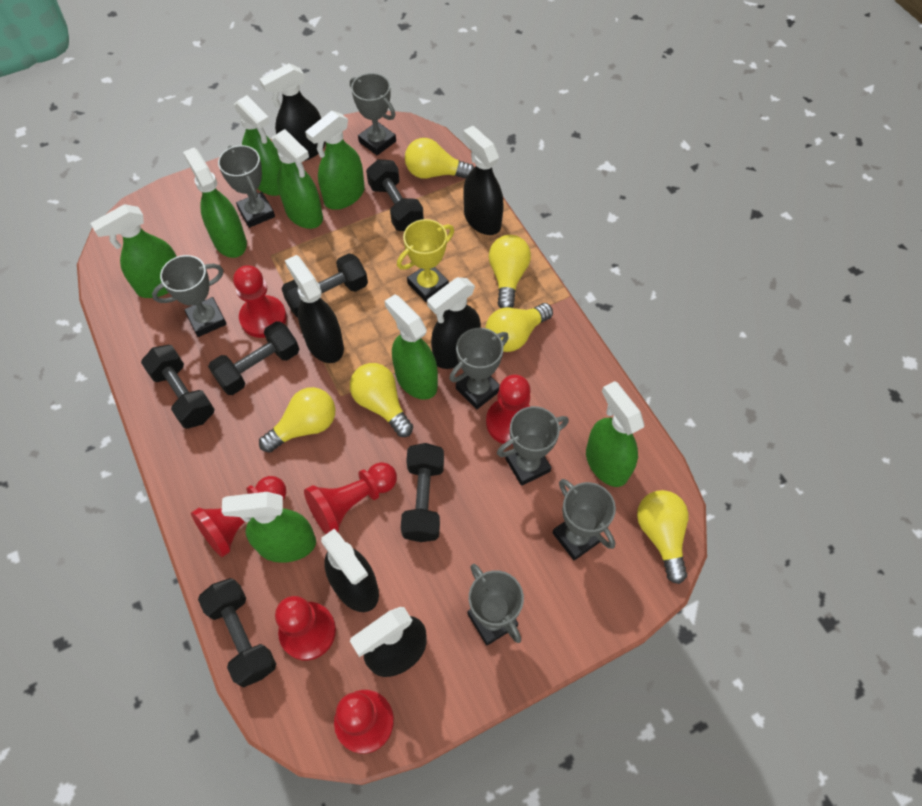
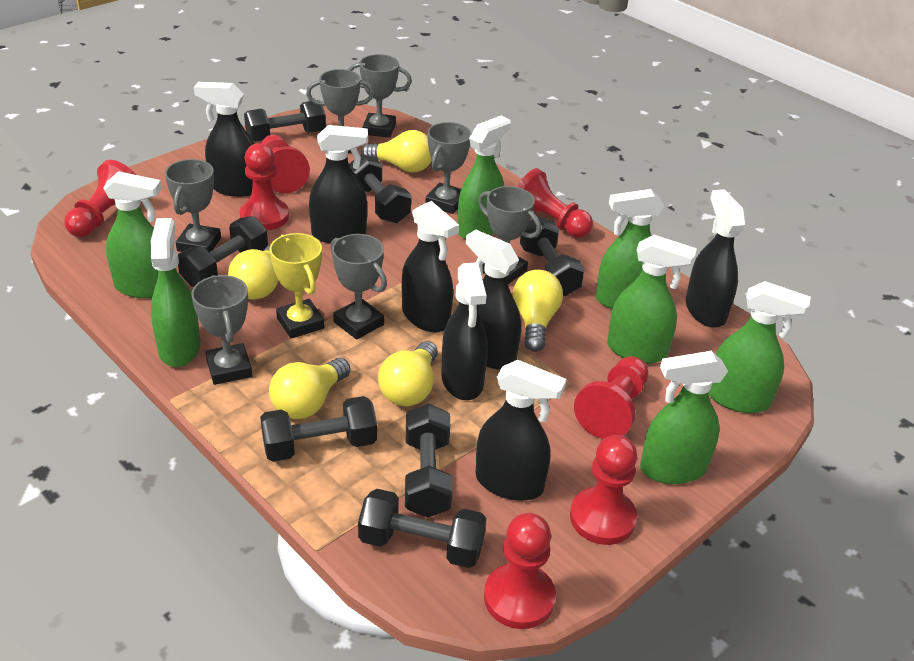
black dumbbell: 6 -> 7
black spray bottle: 6 -> 7
green spray bottle: 8 -> 7
red pawn: 6 -> 7
yellow light bulb: 6 -> 5

